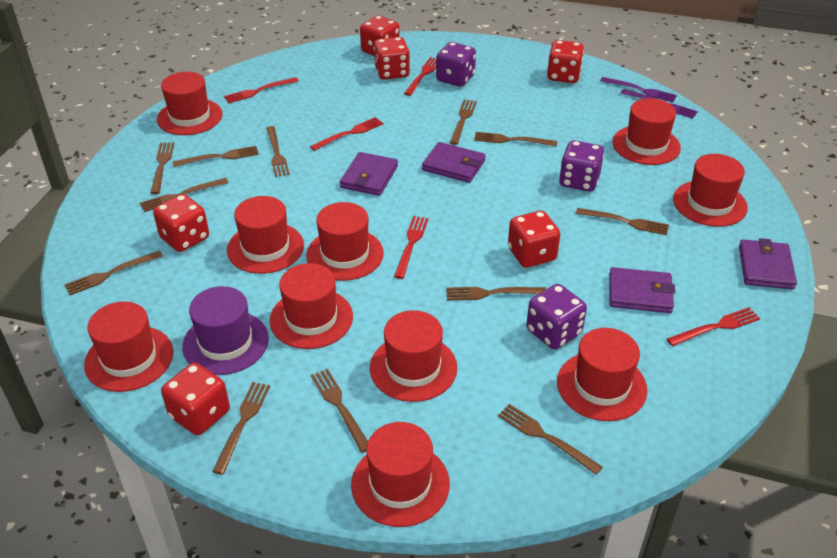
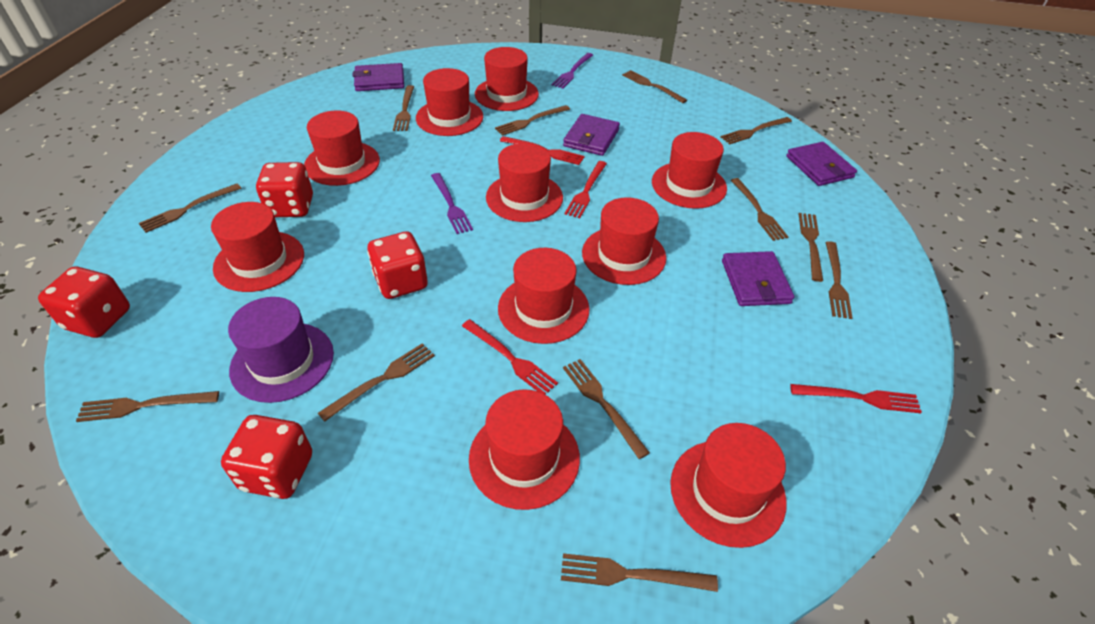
purple dice: 3 -> 0
red dice: 6 -> 4
red fork: 5 -> 4

